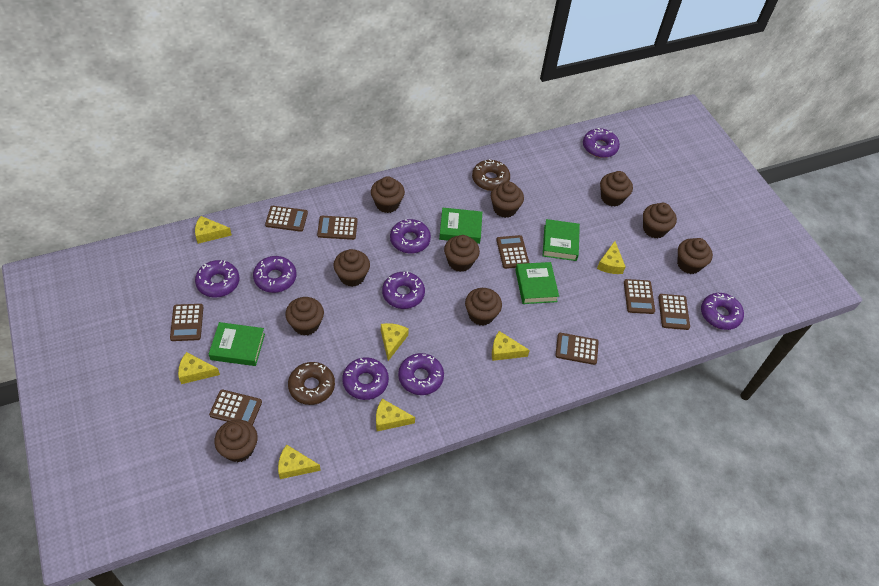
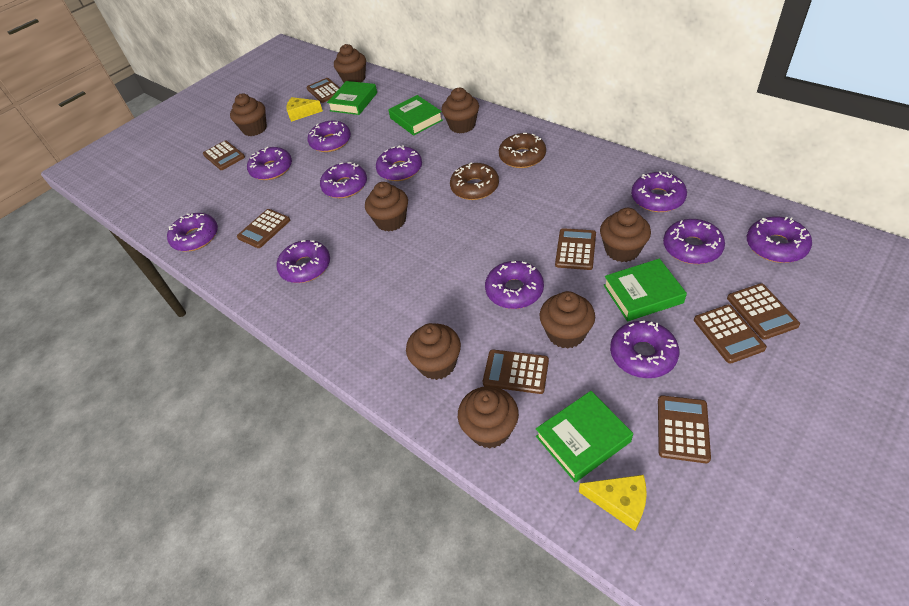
brown cupcake: 10 -> 8
purple donut: 8 -> 11
yellow cheese: 7 -> 2

